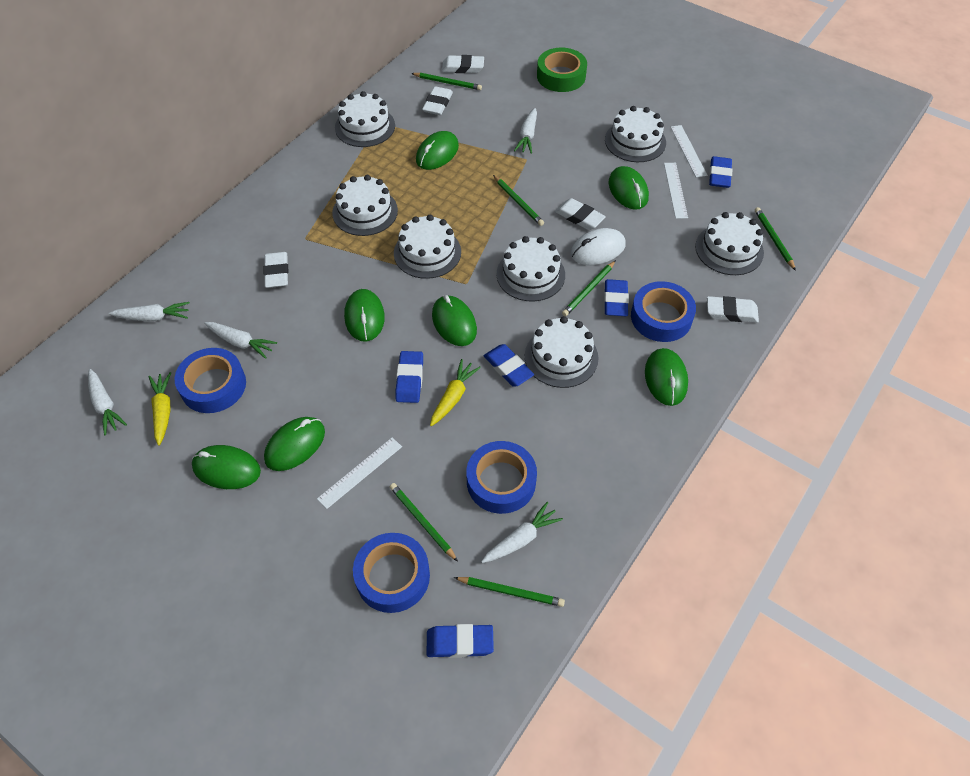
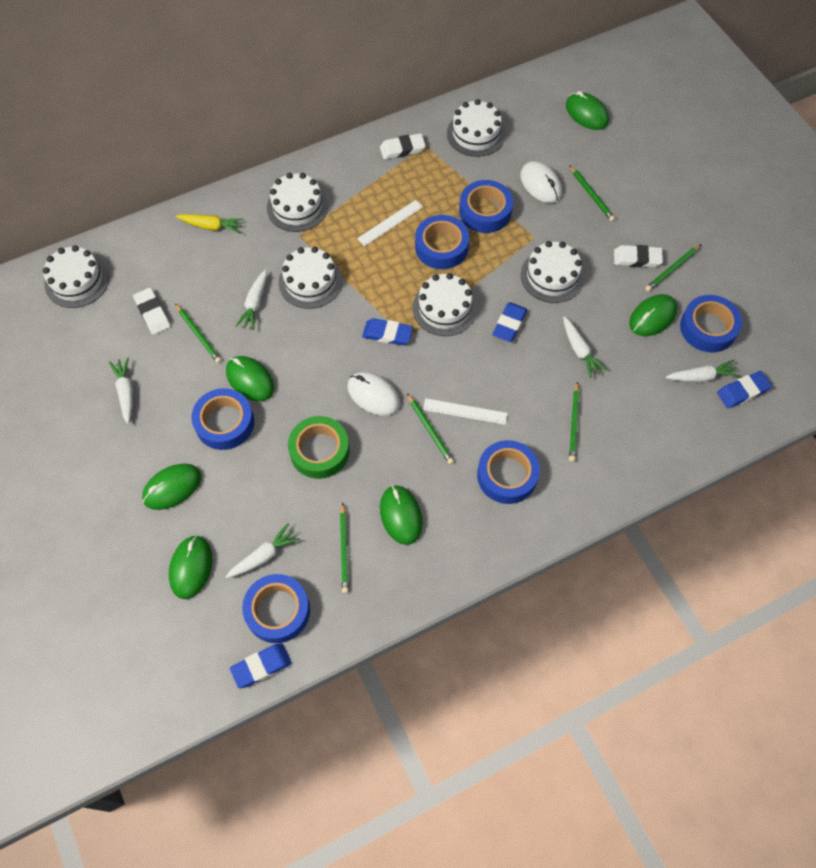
blue eraser: 5 -> 4
blue tape: 4 -> 6
green mouse: 7 -> 6
white cake: 7 -> 6
white eraser: 5 -> 3
white mouse: 1 -> 2
white ruler: 3 -> 2
yellow carrot: 2 -> 1

